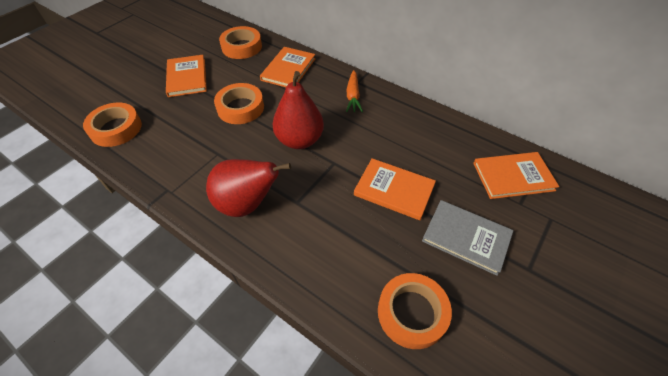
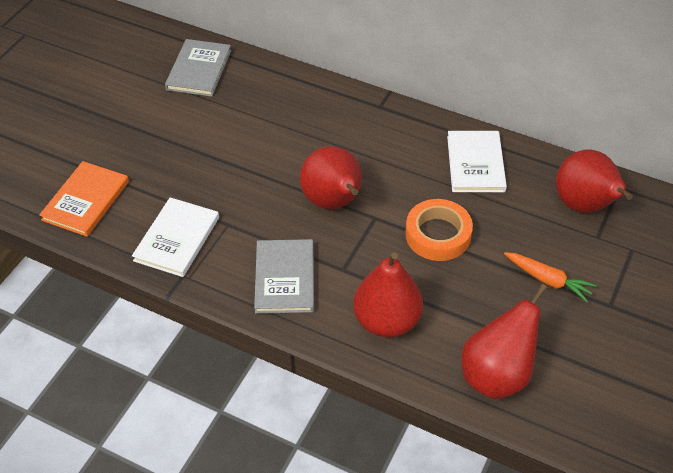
grey book: 1 -> 2
orange book: 4 -> 1
orange tape: 4 -> 1
red pear: 2 -> 4
white book: 0 -> 2

